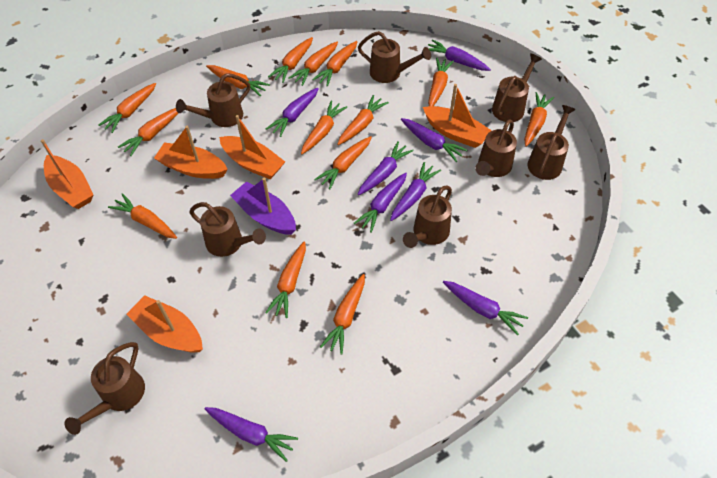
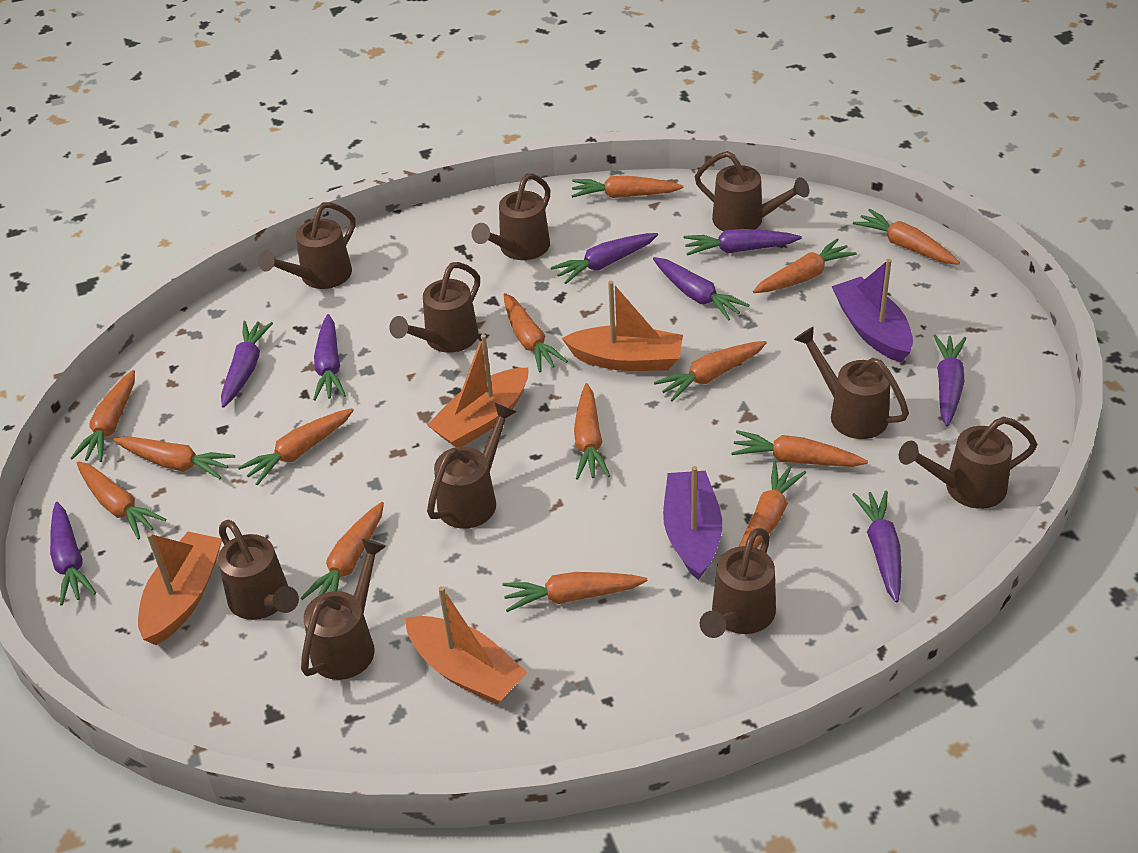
brown watering can: 8 -> 10
orange boat: 5 -> 4
purple boat: 1 -> 2

